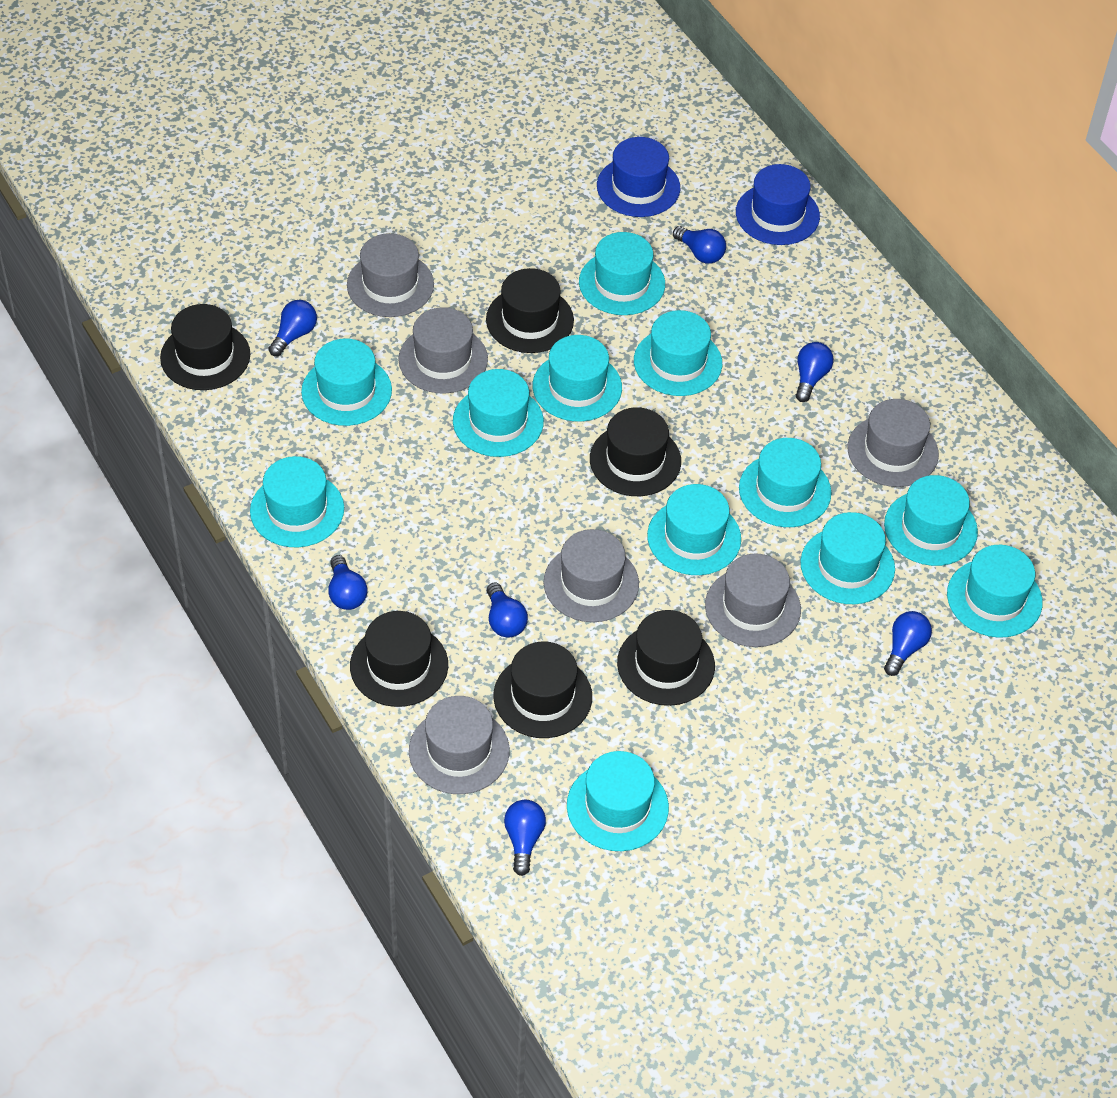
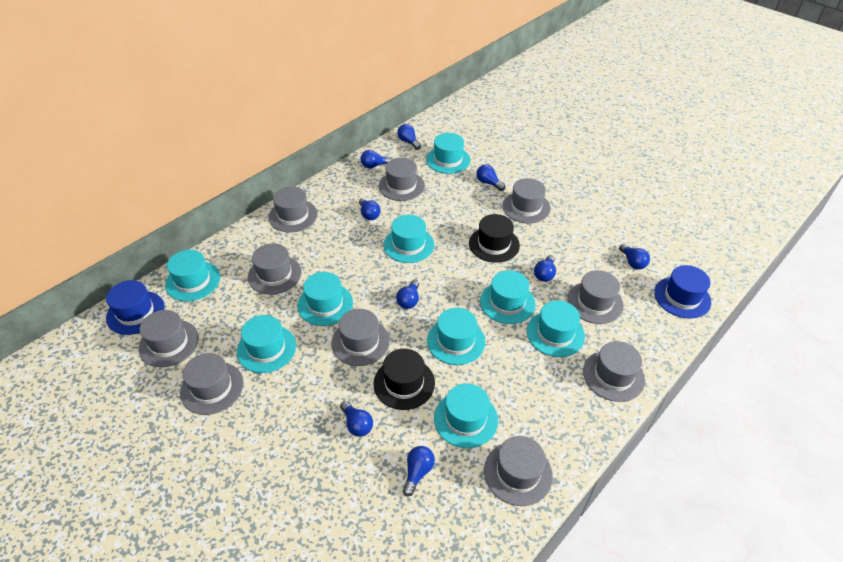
black hat: 6 -> 2
blue light bulb: 7 -> 9
grey hat: 6 -> 10
turquoise hat: 12 -> 9

